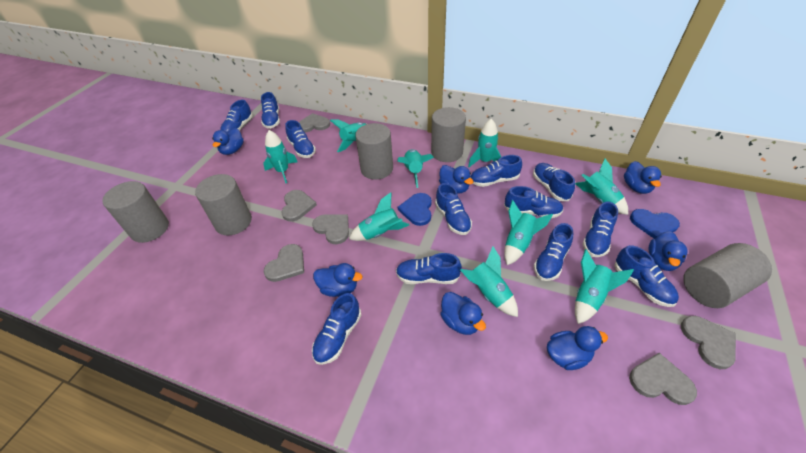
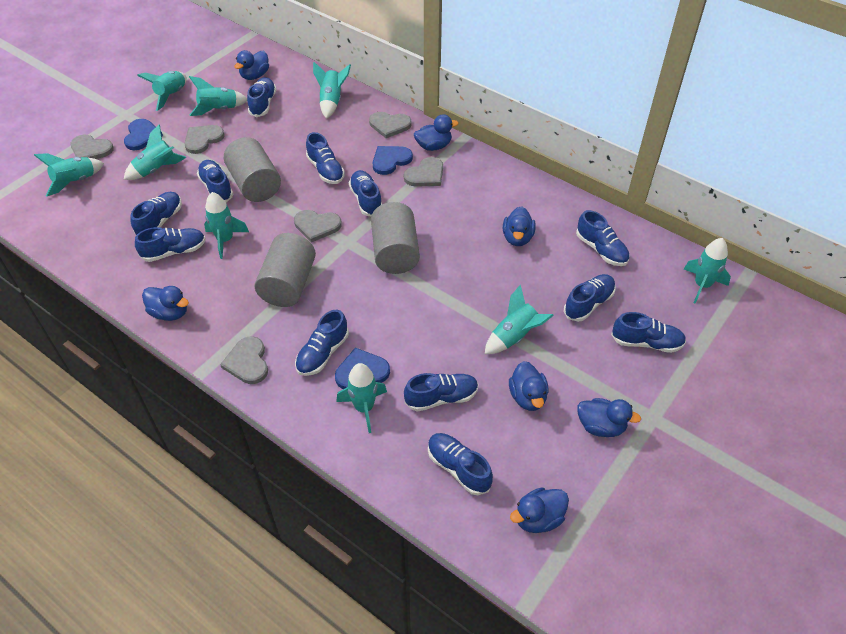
blue heart: 2 -> 3
grey cylinder: 5 -> 3

